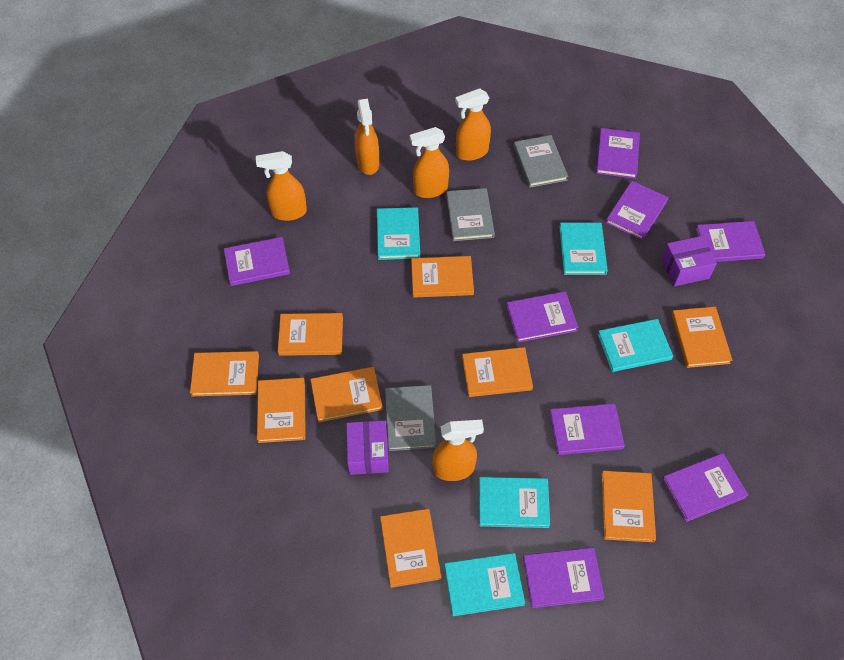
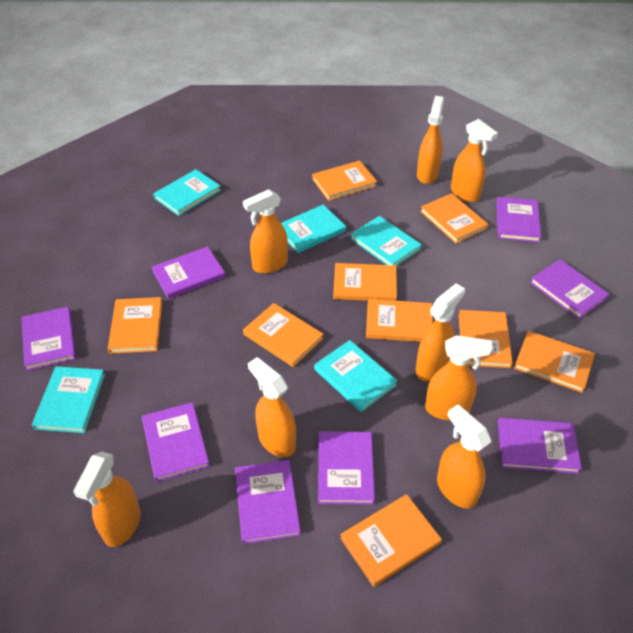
grey book: 3 -> 0
orange spray bottle: 5 -> 8
purple box: 2 -> 0

